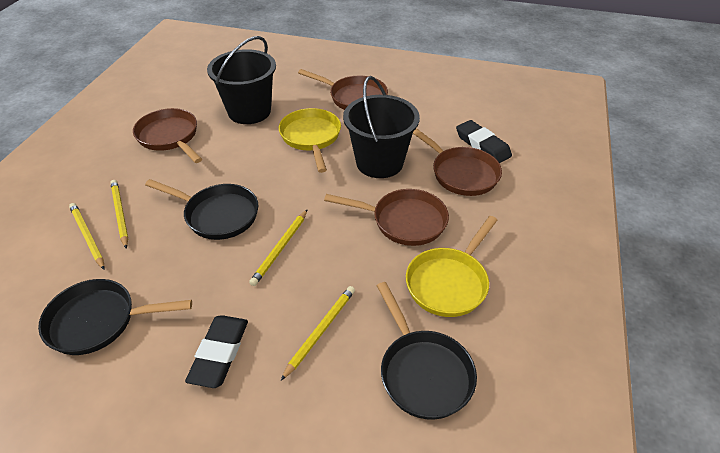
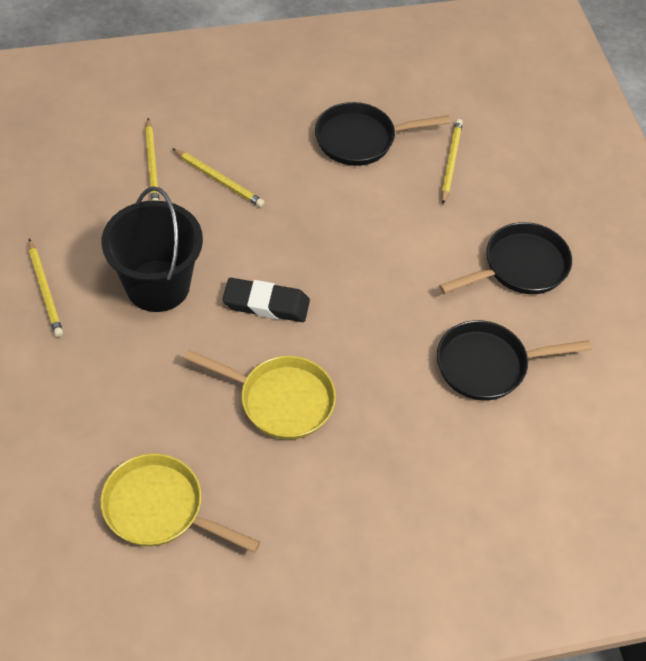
black bucket: 2 -> 1
black eraser: 2 -> 1
brown pan: 4 -> 0

